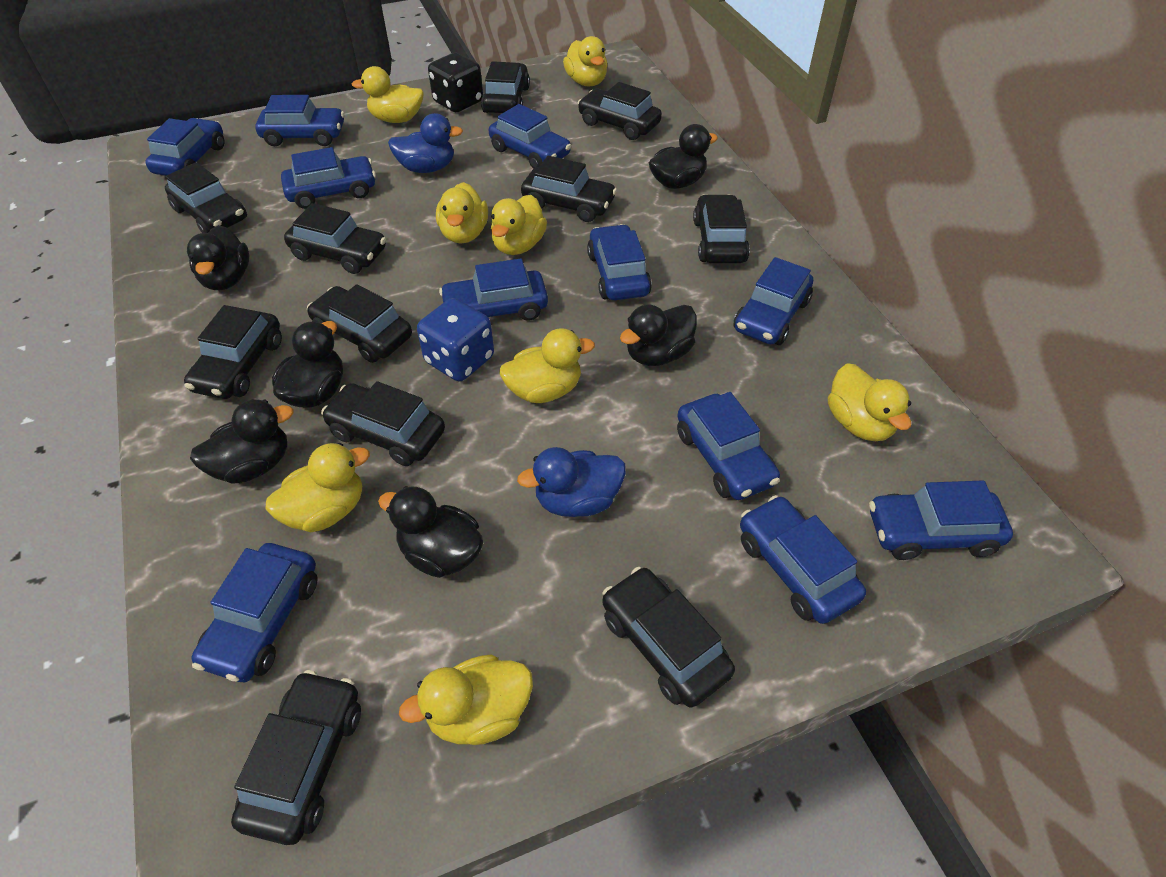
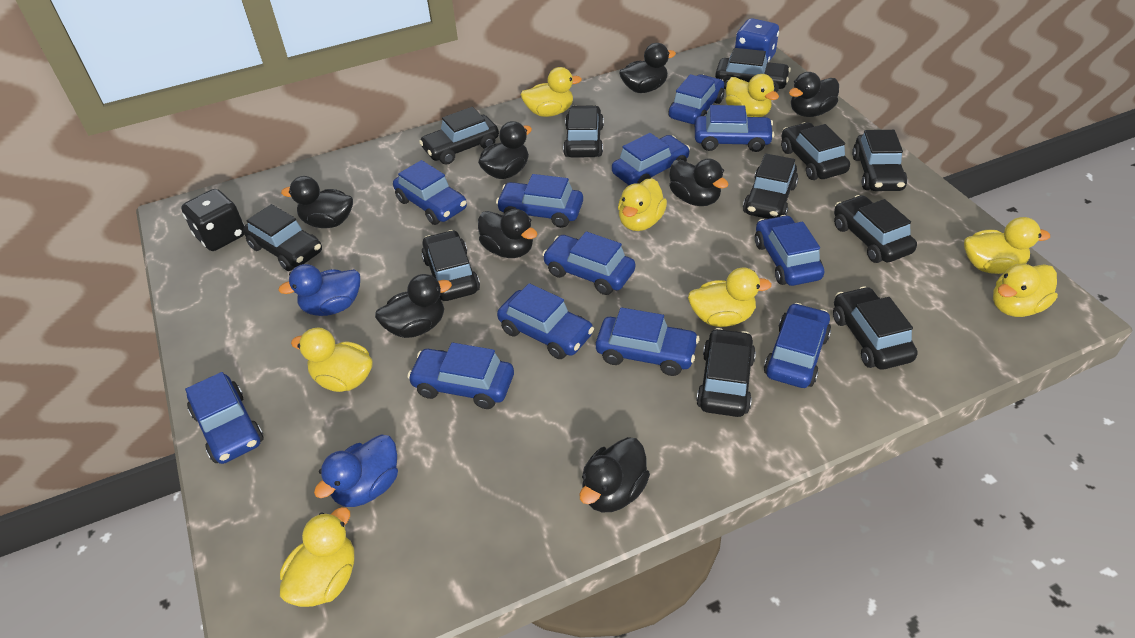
black duck: 6 -> 8
blue car: 11 -> 12

